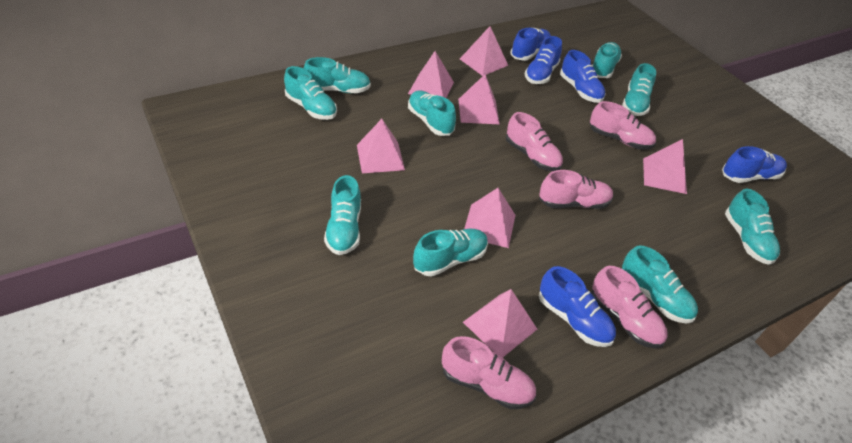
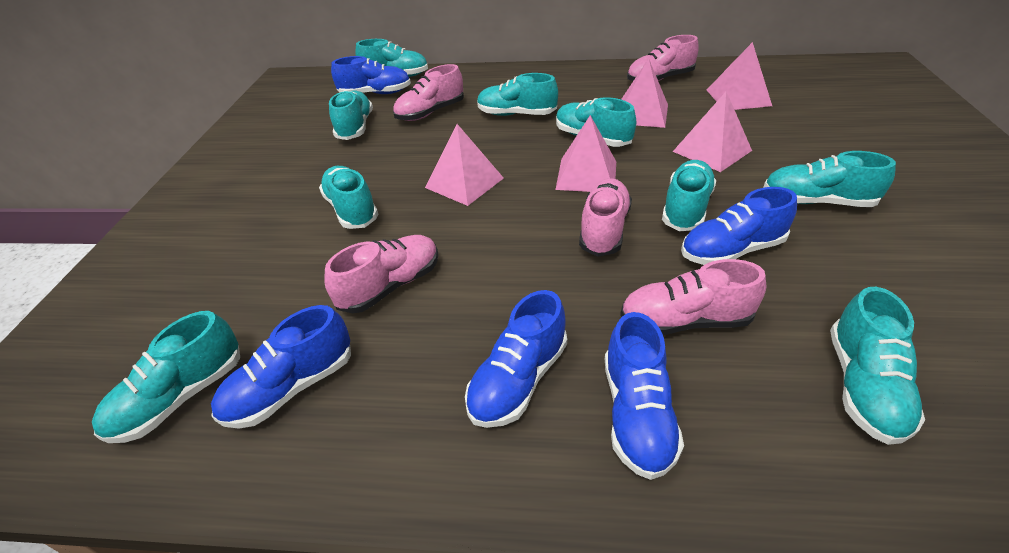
pink pyramid: 7 -> 5

